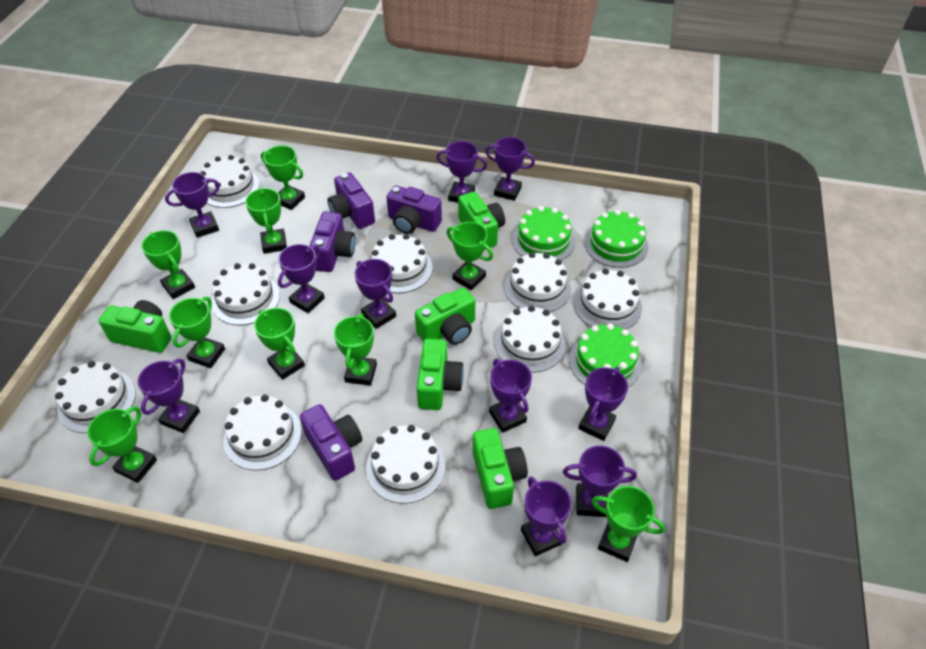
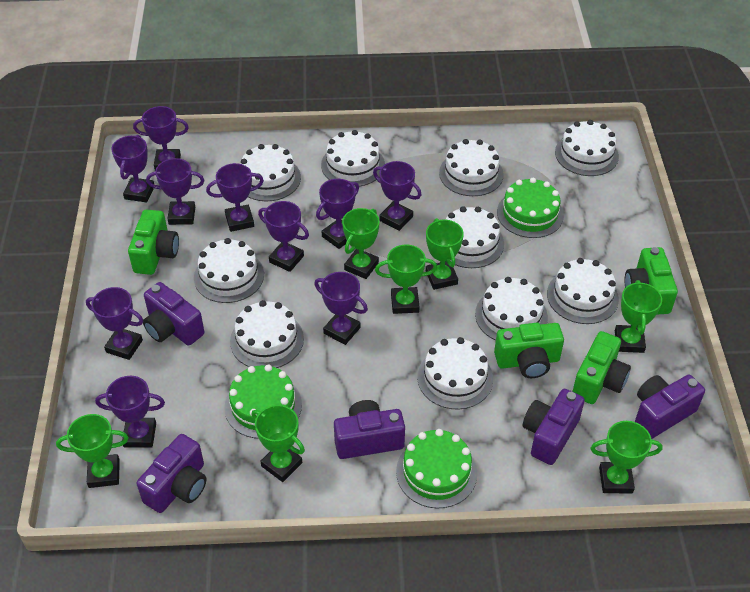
green camera: 5 -> 4
green trophy: 9 -> 7
purple camera: 4 -> 5
white cake: 9 -> 10

